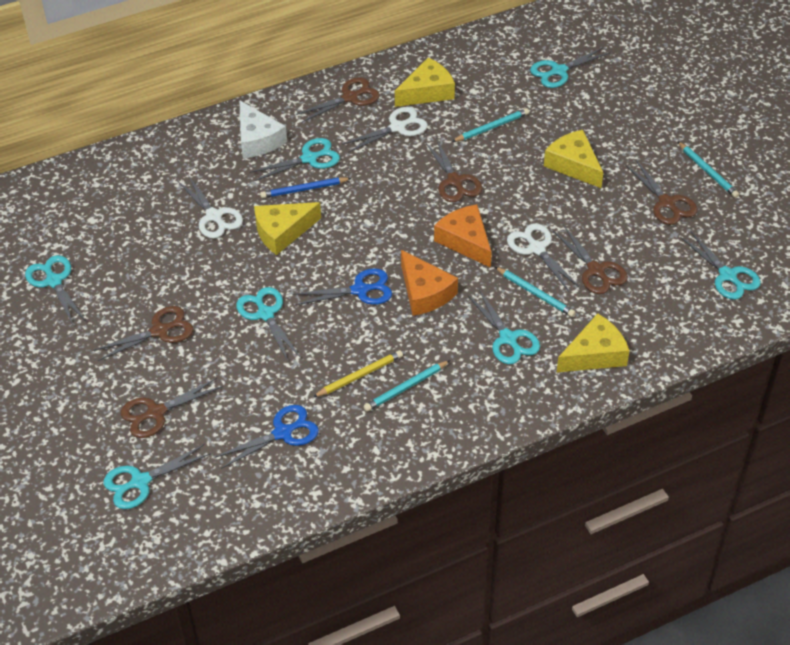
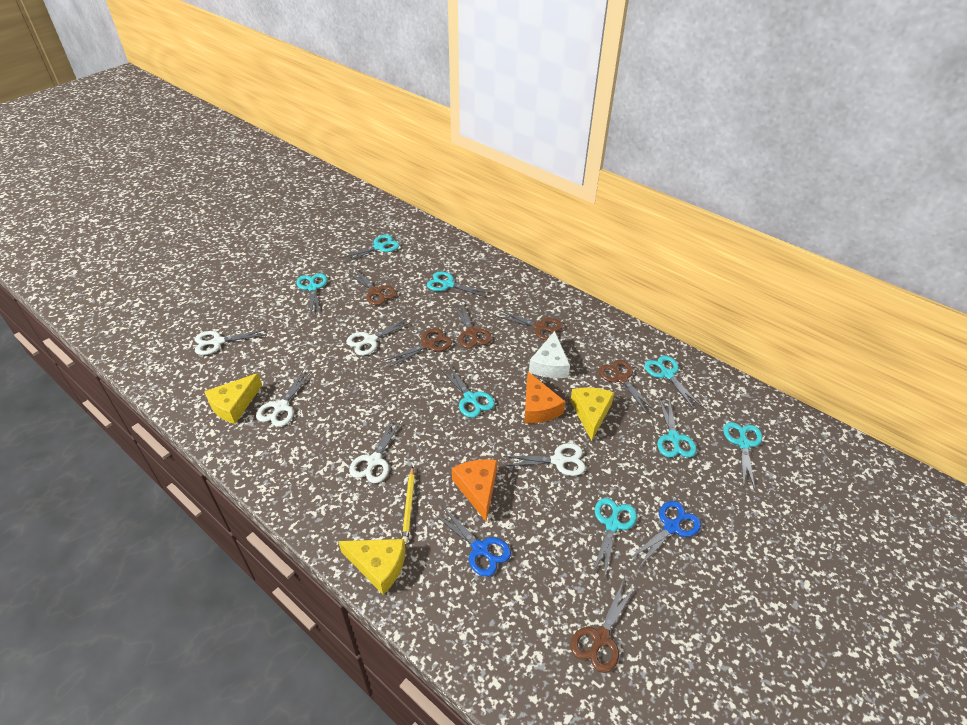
blue pencil: 1 -> 0
turquoise pencil: 4 -> 0
turquoise scissors: 7 -> 8
white scissors: 3 -> 5
yellow cheese: 4 -> 3

